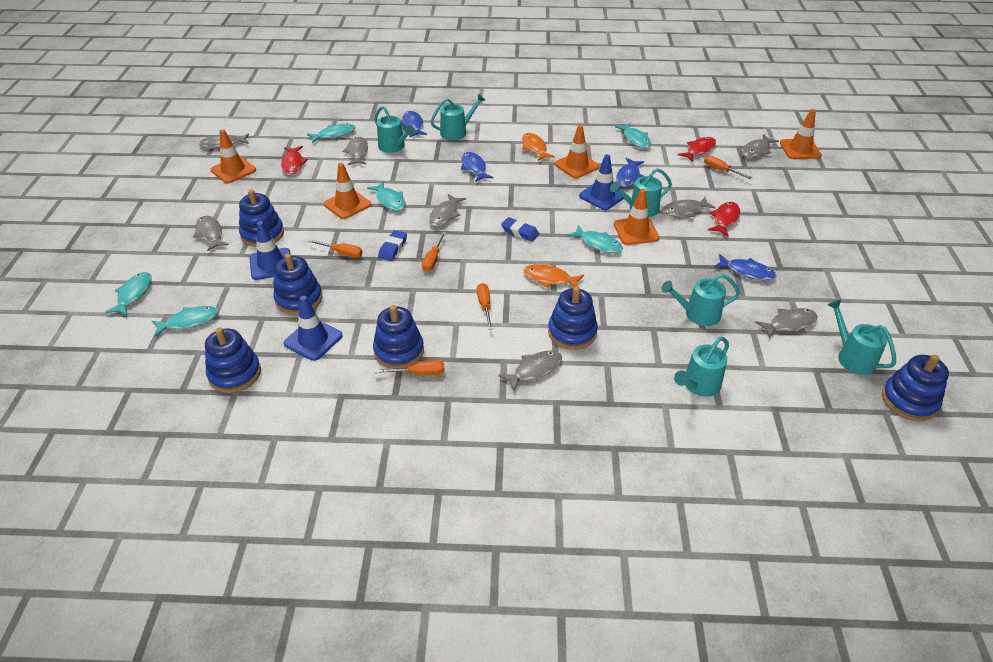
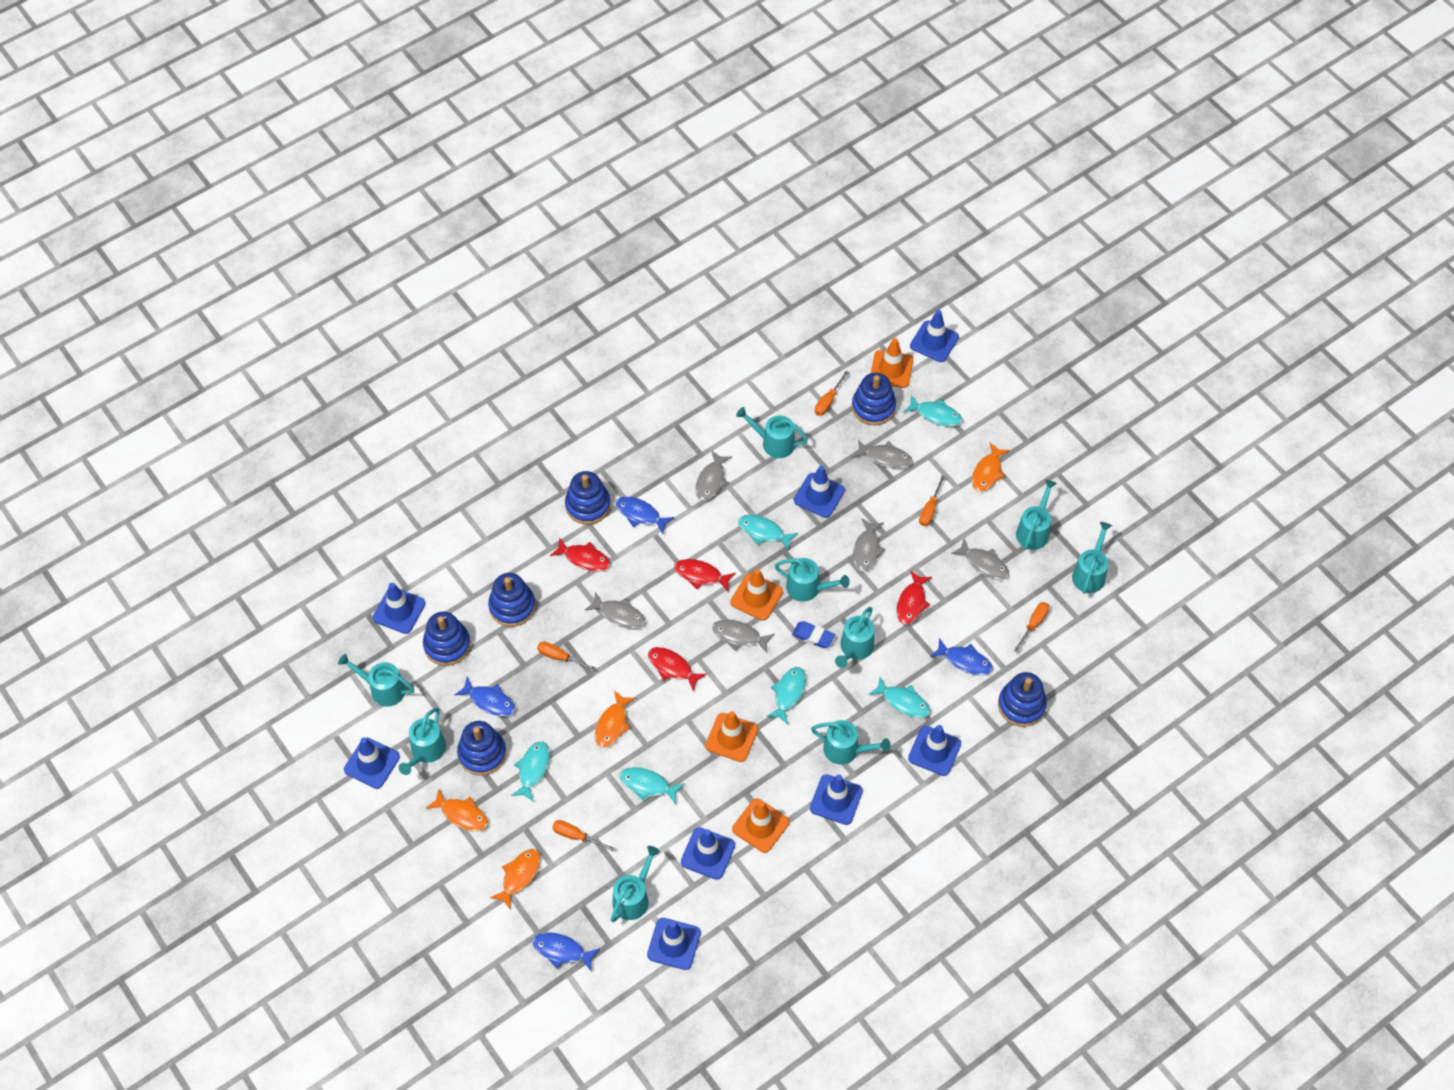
blue eraser: 2 -> 1
blue traffic cone: 3 -> 8
grey fish: 8 -> 6
orange fish: 2 -> 4
orange traffic cone: 5 -> 4
red fish: 3 -> 4
turquoise watering can: 6 -> 9

